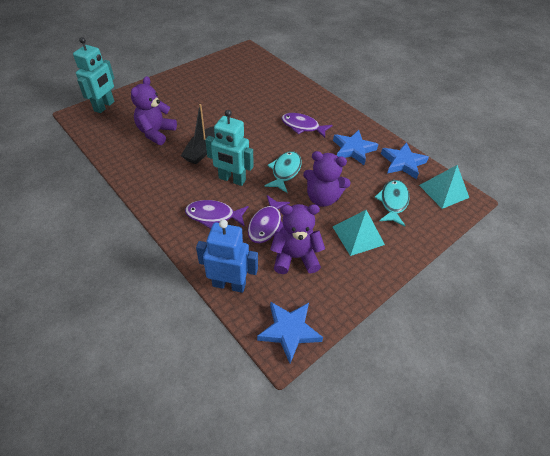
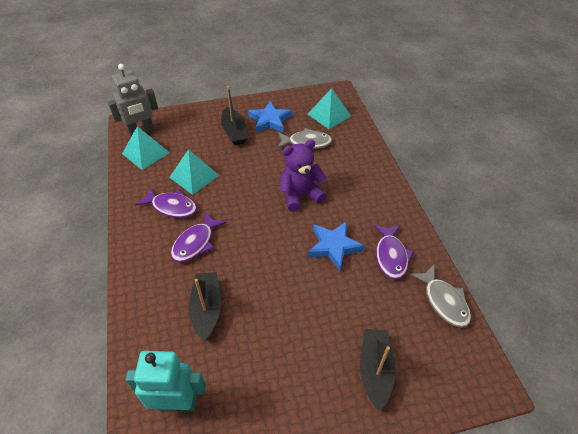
black boat: 1 -> 3
blue robot: 1 -> 0
blue star: 3 -> 2
grey fish: 0 -> 2
grey robot: 0 -> 1
purple teddy bear: 3 -> 1
turquoise fish: 2 -> 0
turquoise pyramid: 2 -> 3
turquoise robot: 2 -> 1

